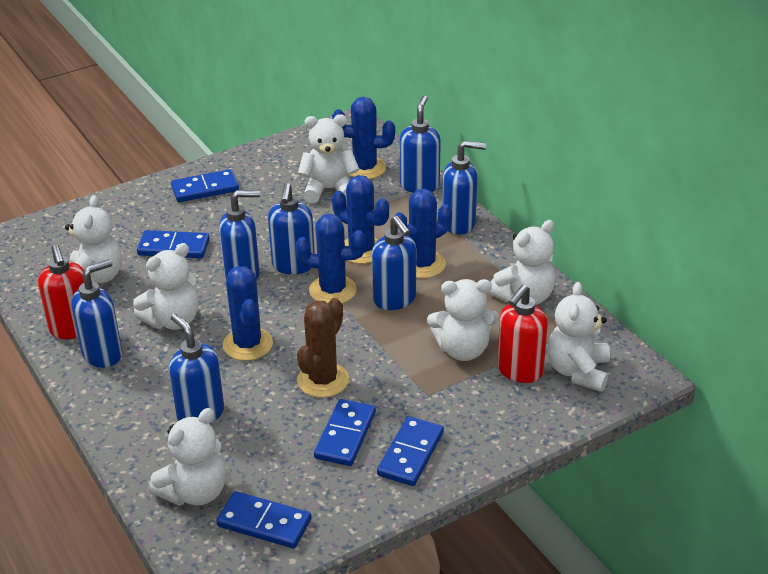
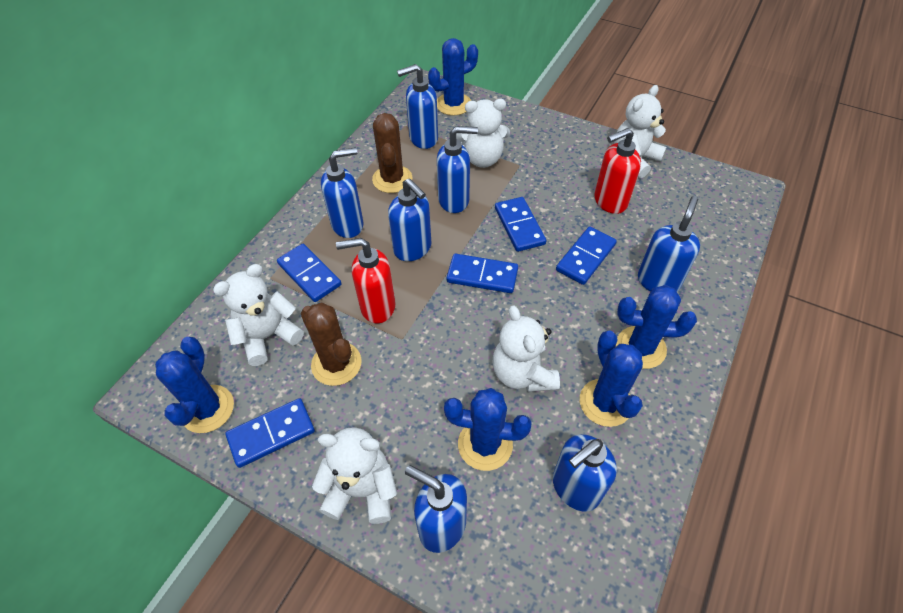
brown cactus: 1 -> 2
white teddy bear: 7 -> 5

